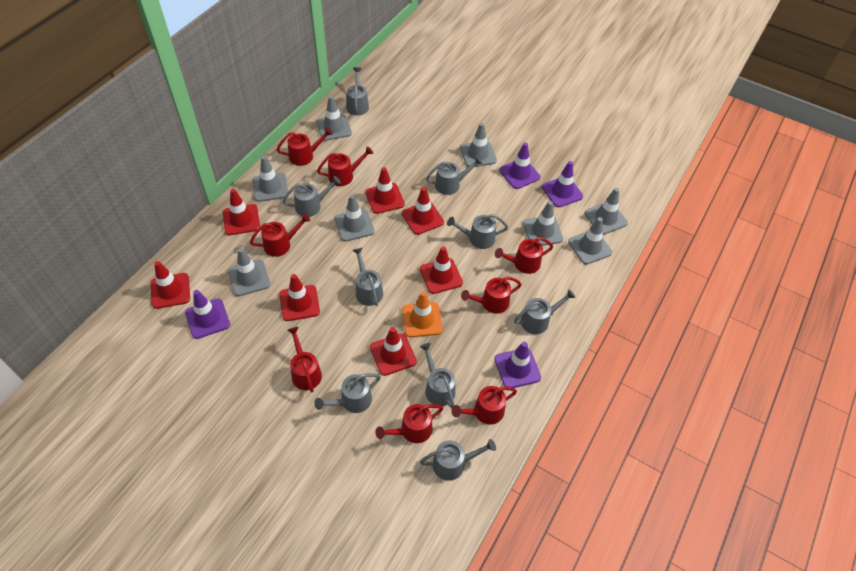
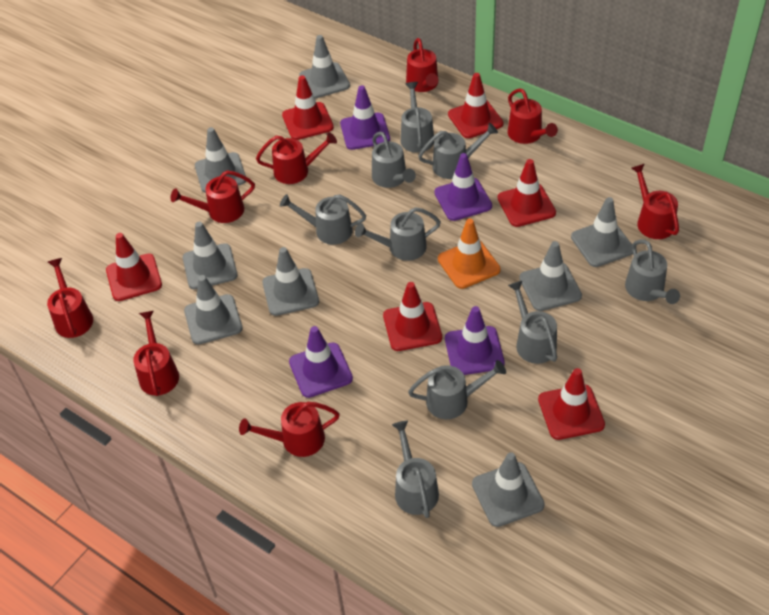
red traffic cone: 7 -> 6

